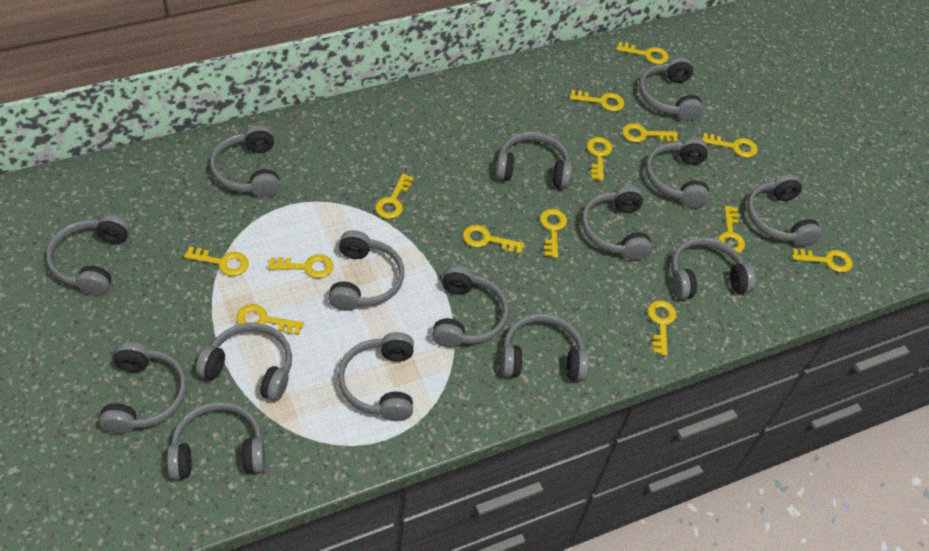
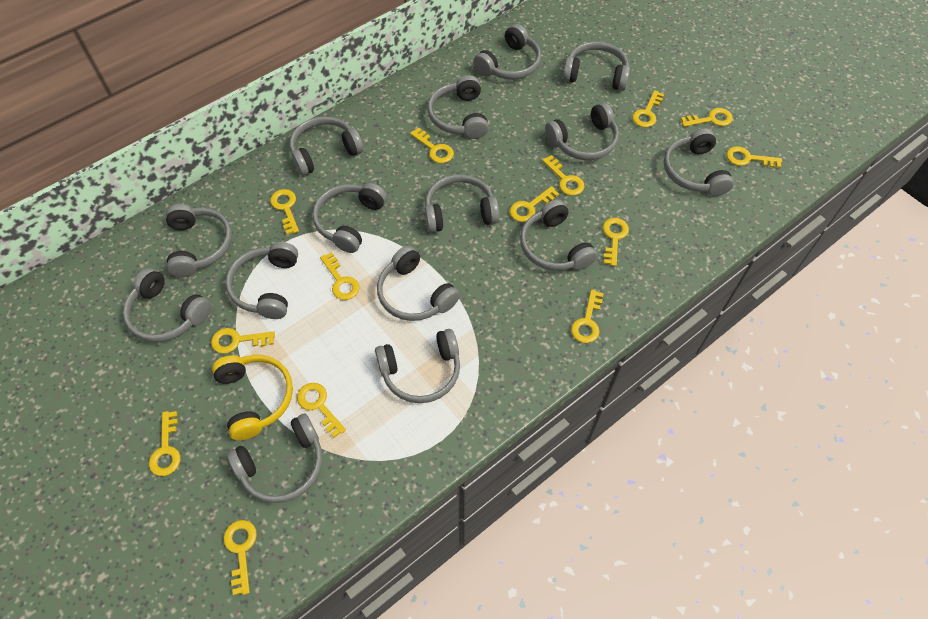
yellow headphones: 0 -> 1

